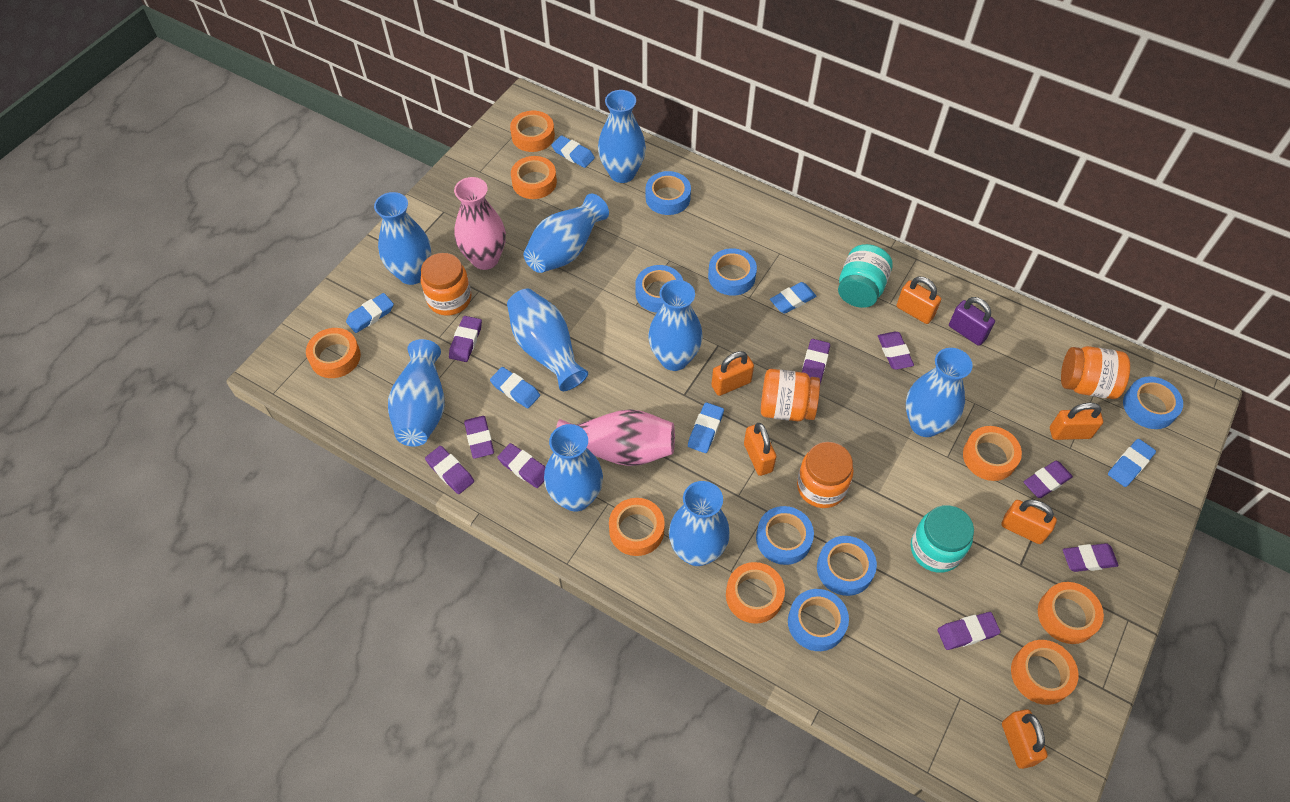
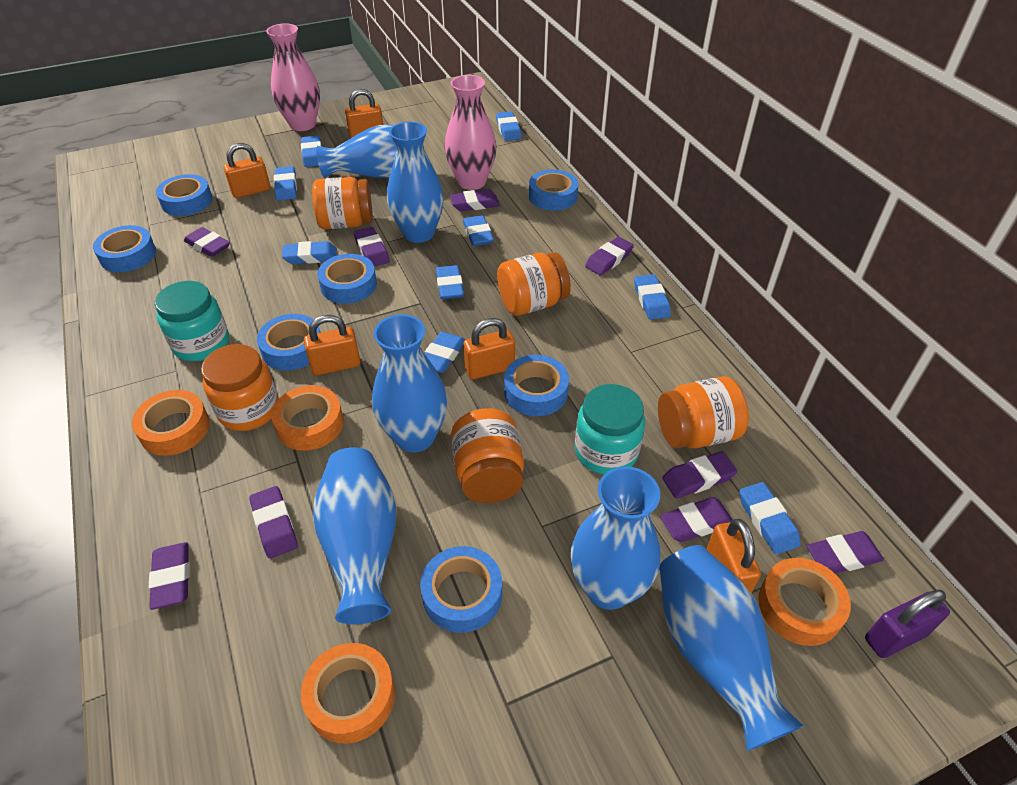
blue eraser: 6 -> 9
blue vase: 9 -> 6
orange jar: 4 -> 5
orange padlock: 6 -> 5
orange tape: 8 -> 4

